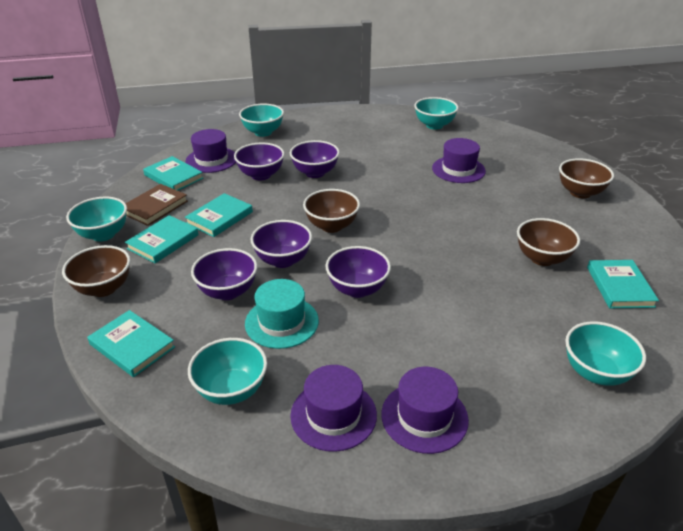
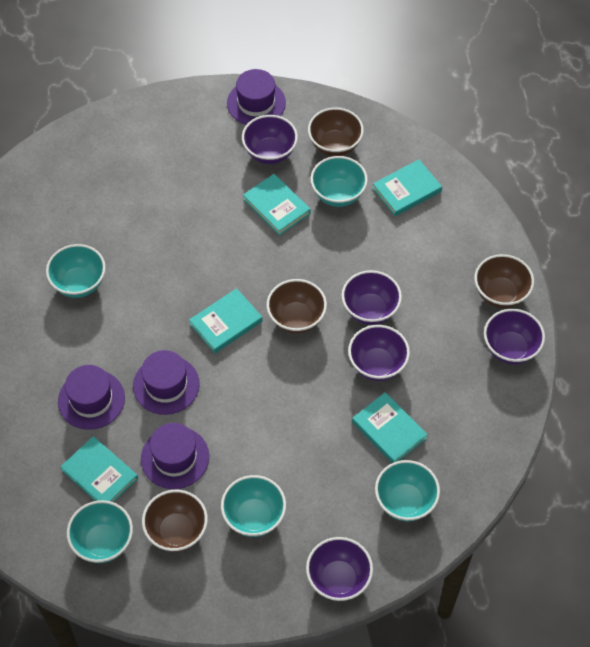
brown book: 1 -> 0
turquoise hat: 1 -> 0

